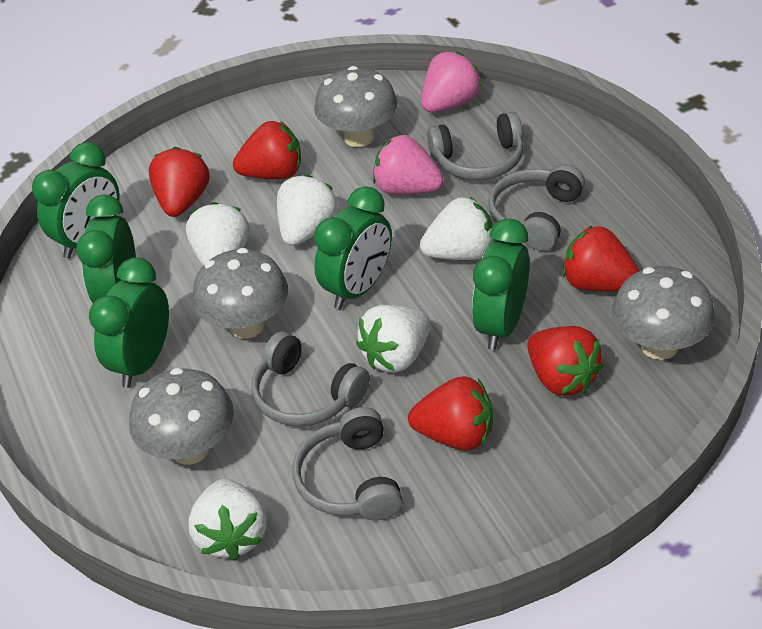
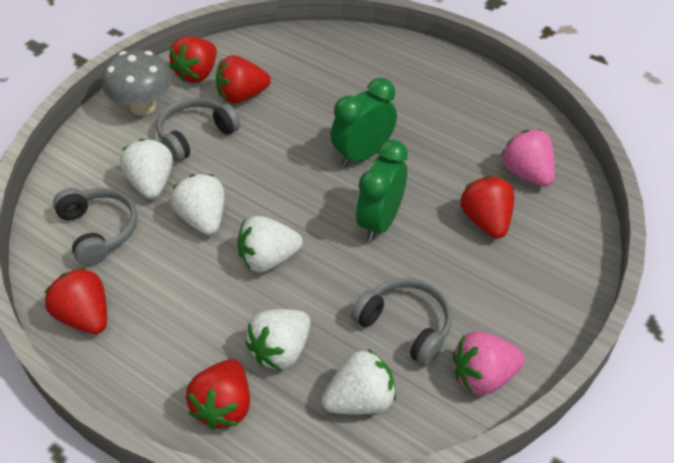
green clock: 5 -> 2
grey headphones: 4 -> 3
grey mushroom: 4 -> 1

